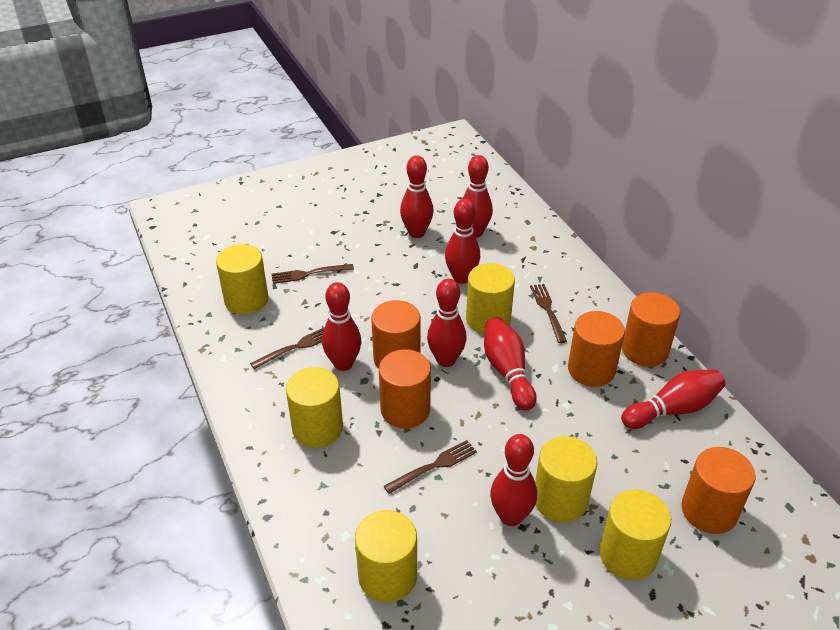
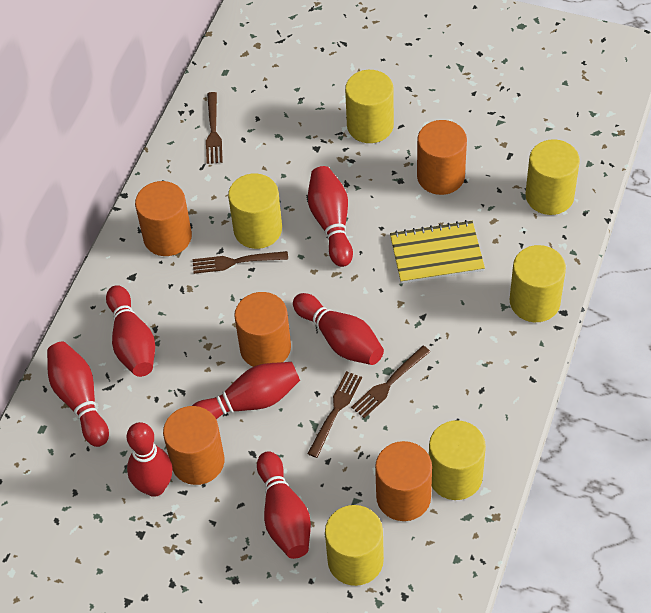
red bowling pin: 8 -> 7
yellow notebook: 0 -> 1

